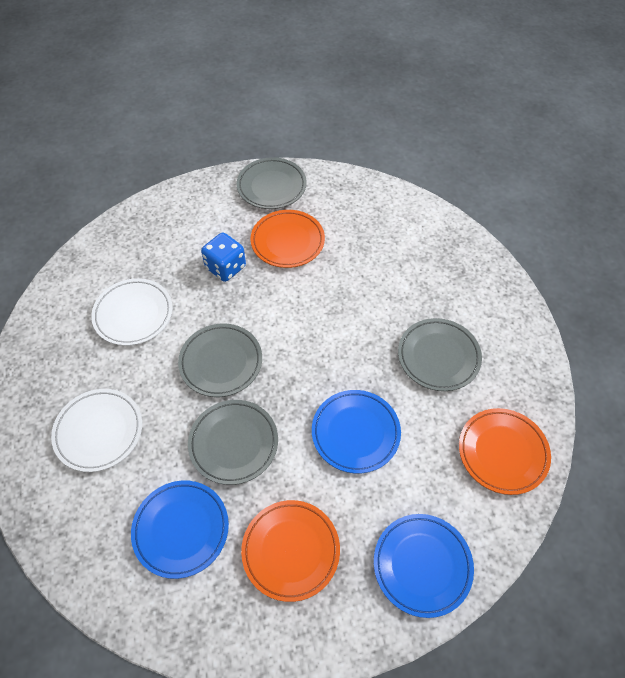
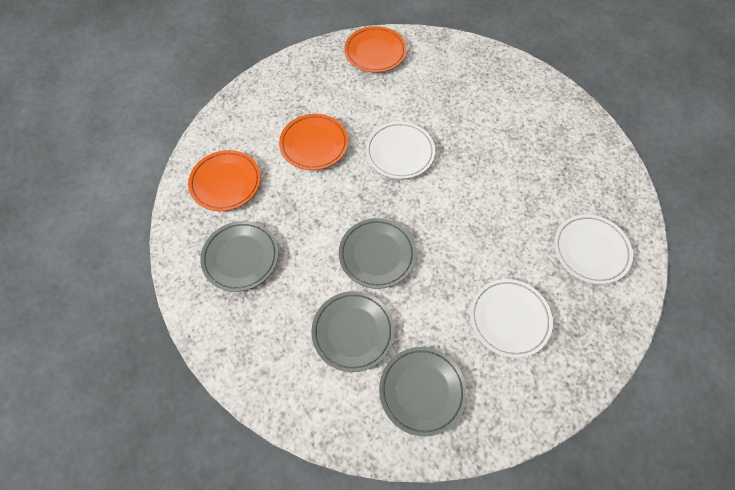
blue dice: 1 -> 0
blue plate: 3 -> 0
white plate: 2 -> 3

